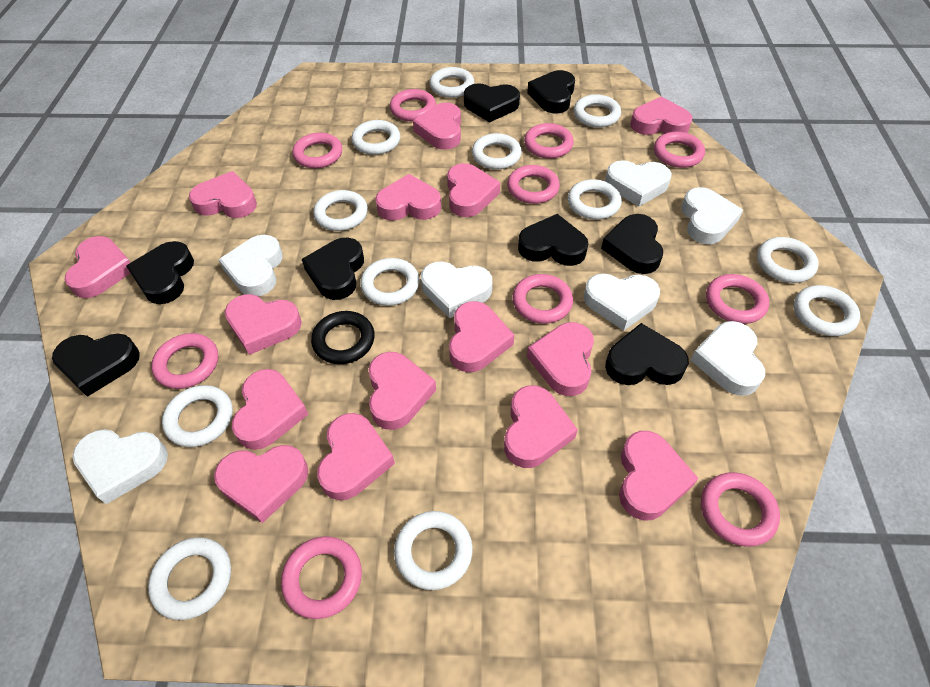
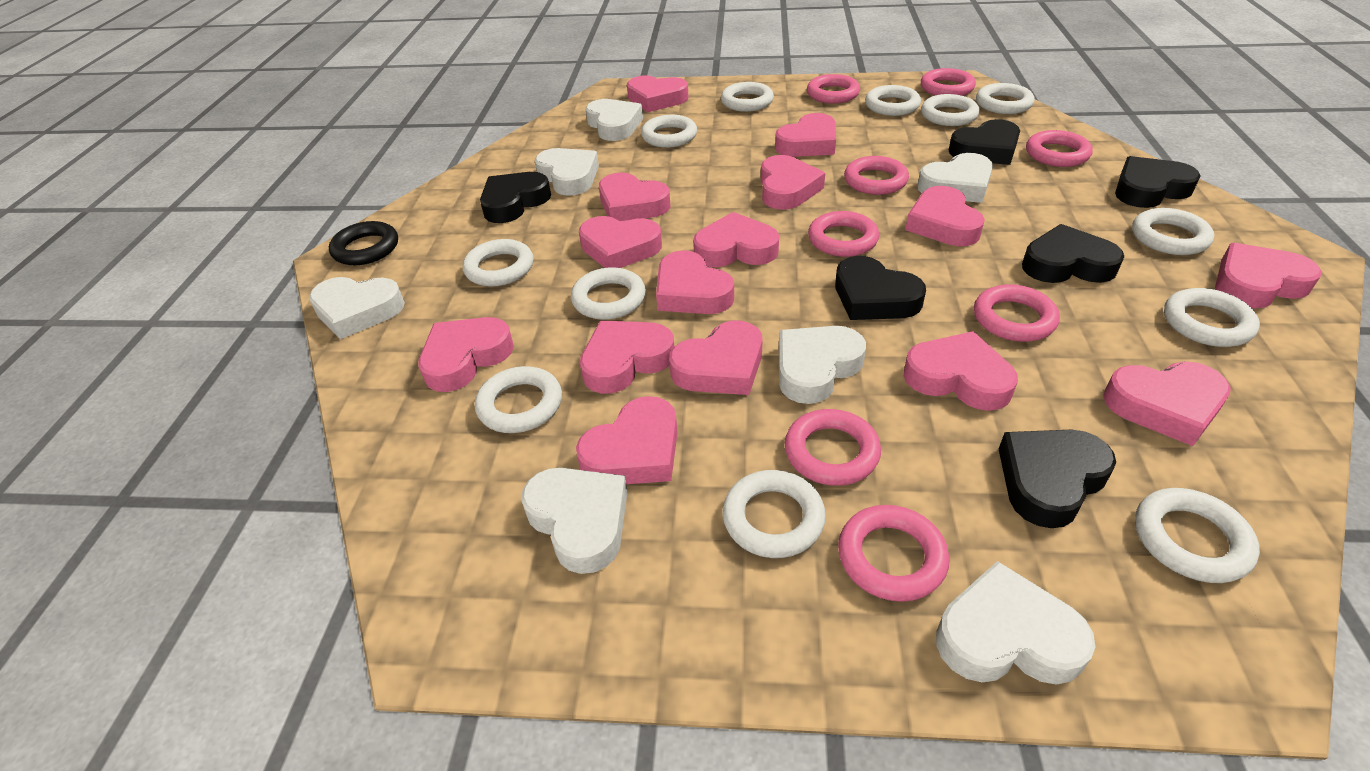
black heart: 8 -> 6
pink ring: 10 -> 8

